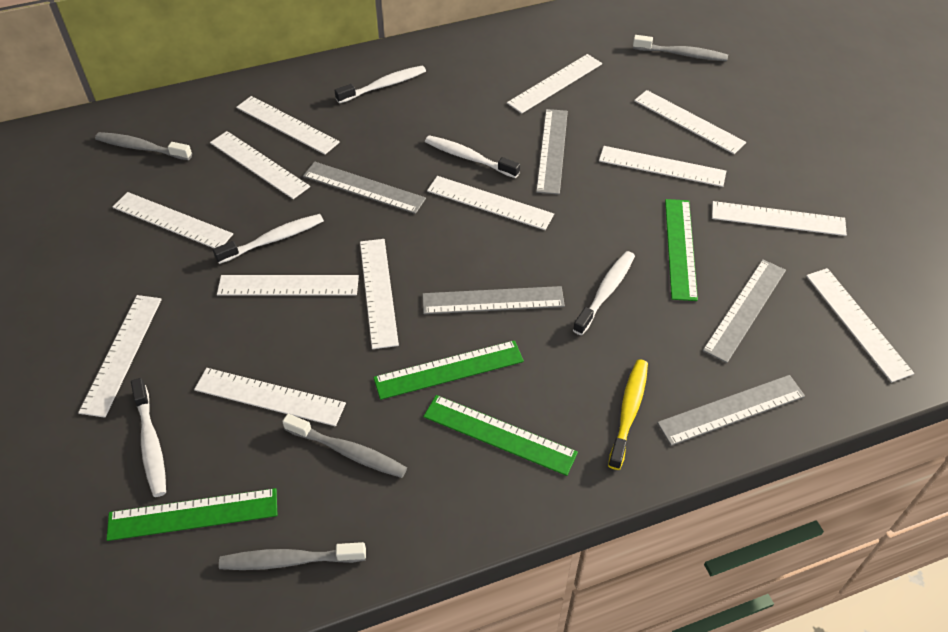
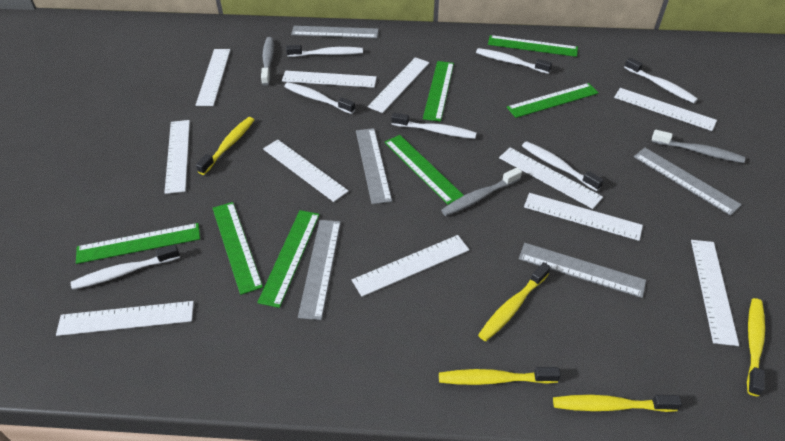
green ruler: 4 -> 7
grey toothbrush: 4 -> 3
white ruler: 13 -> 11
white toothbrush: 5 -> 7
yellow toothbrush: 1 -> 5

